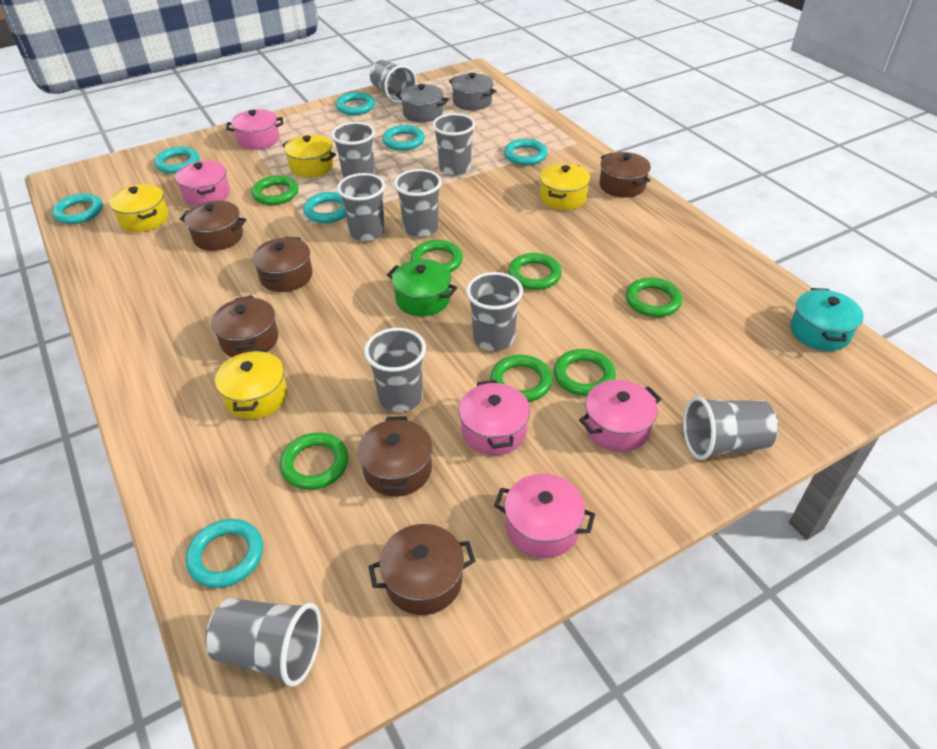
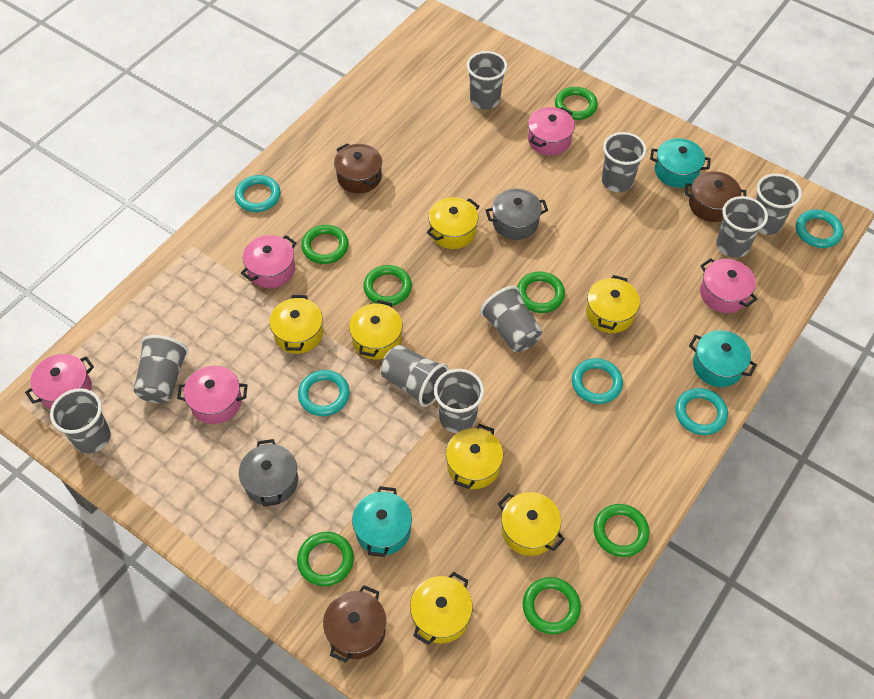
brown pot: 6 -> 3
green pot: 1 -> 0
turquoise pot: 1 -> 3
turquoise ring: 7 -> 5
yellow pot: 4 -> 7

